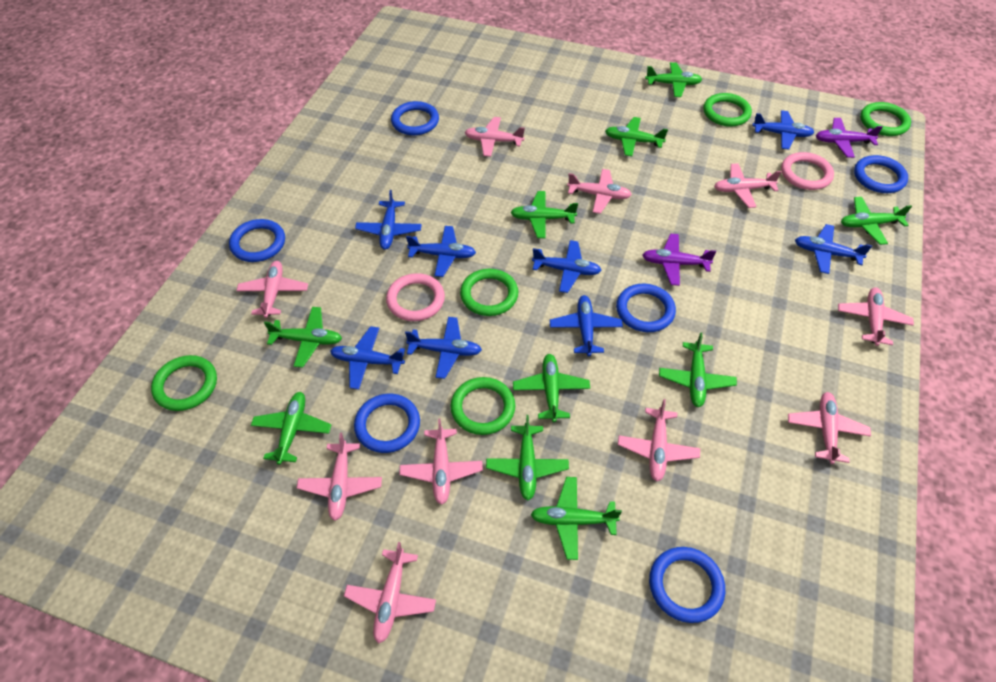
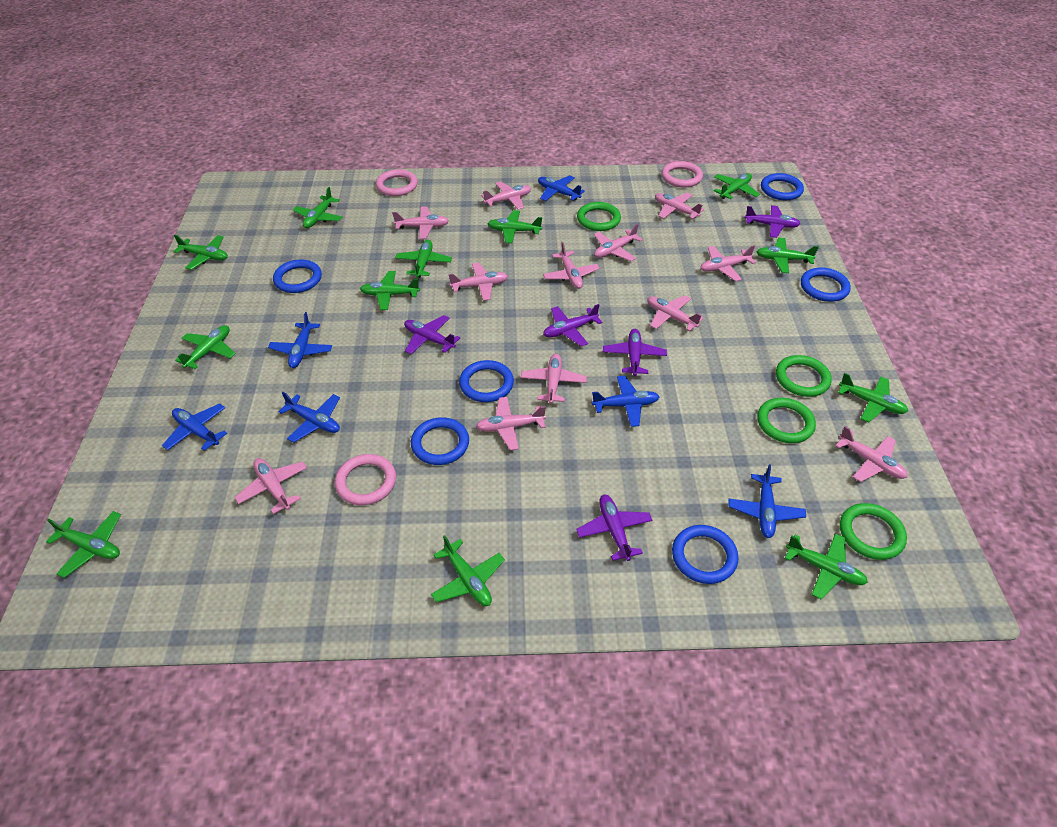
blue plane: 8 -> 6
green plane: 10 -> 12
green ring: 5 -> 4
pink plane: 10 -> 12
pink ring: 2 -> 3
purple plane: 2 -> 5

